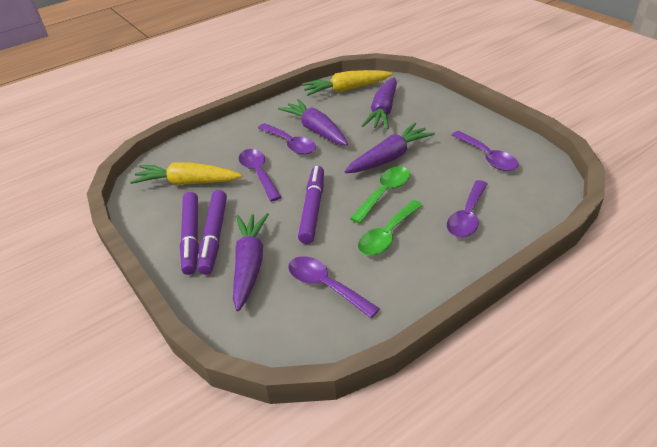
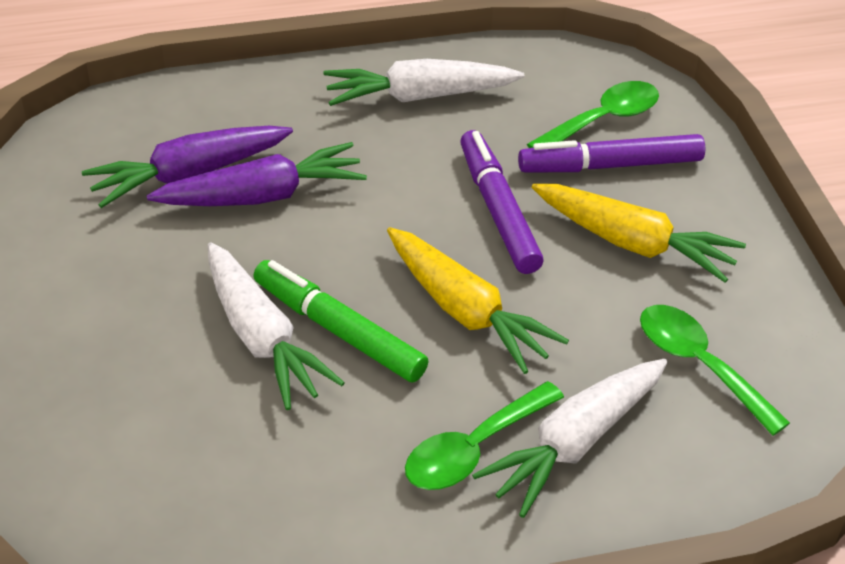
green marker: 0 -> 1
green spoon: 2 -> 3
purple carrot: 4 -> 2
purple marker: 3 -> 2
purple spoon: 5 -> 0
white carrot: 0 -> 3

